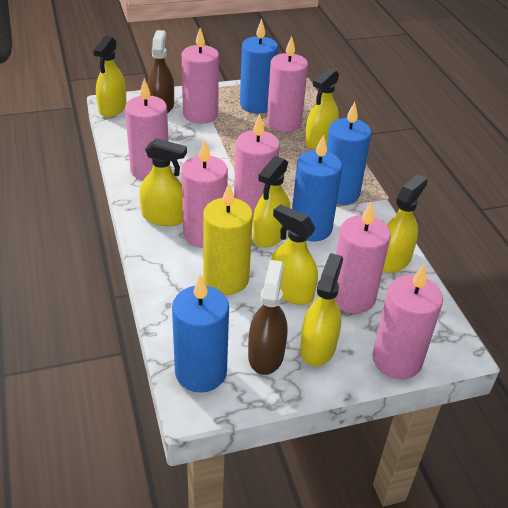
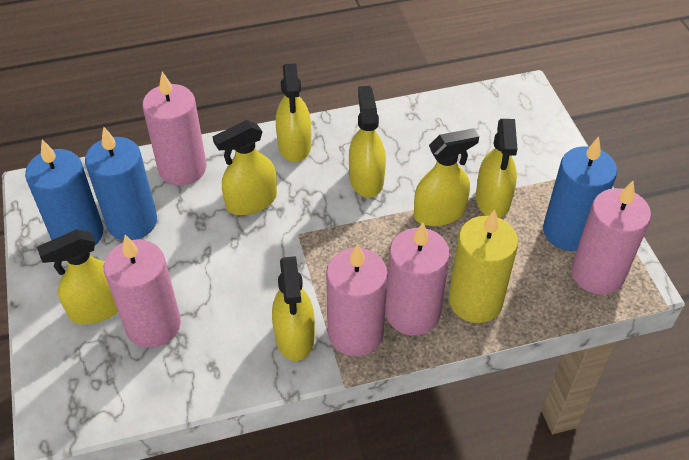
blue candle: 4 -> 3
brown spray bottle: 2 -> 0
pink candle: 7 -> 5

